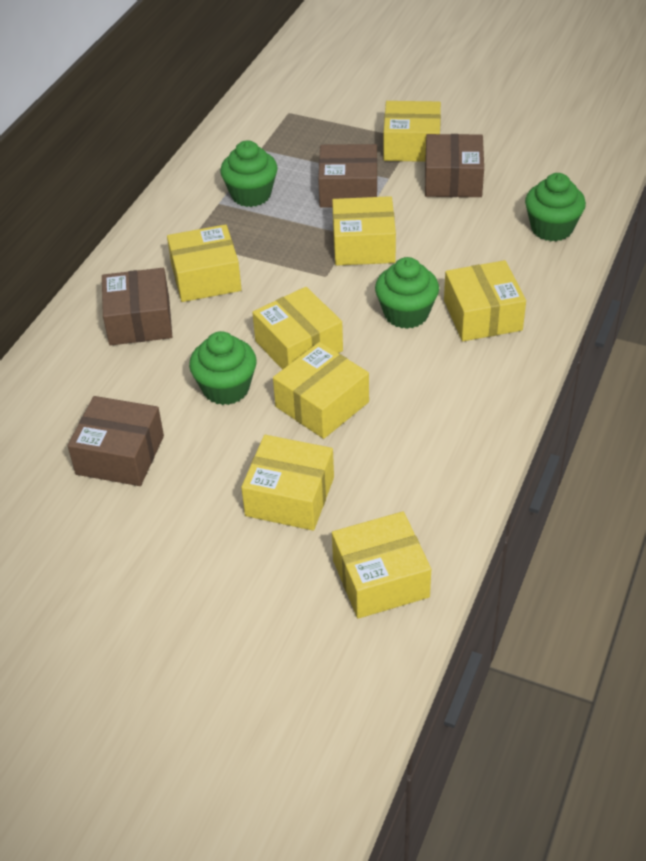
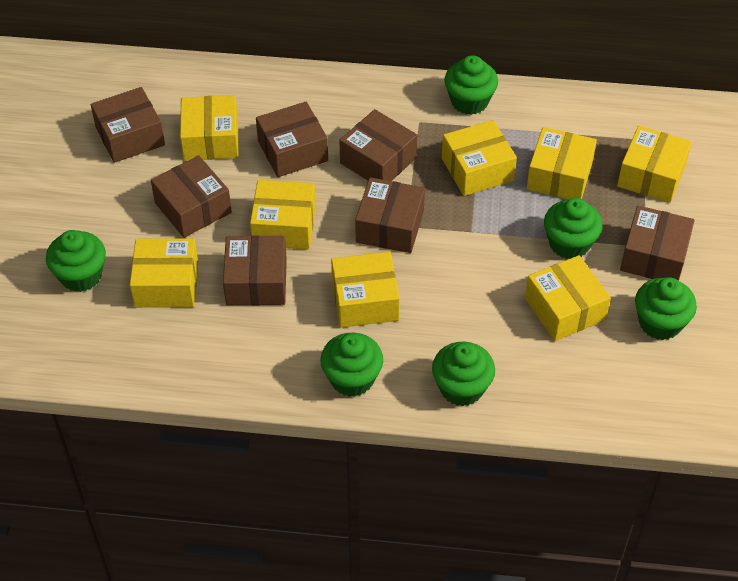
brown box: 4 -> 7
green cupcake: 4 -> 6

